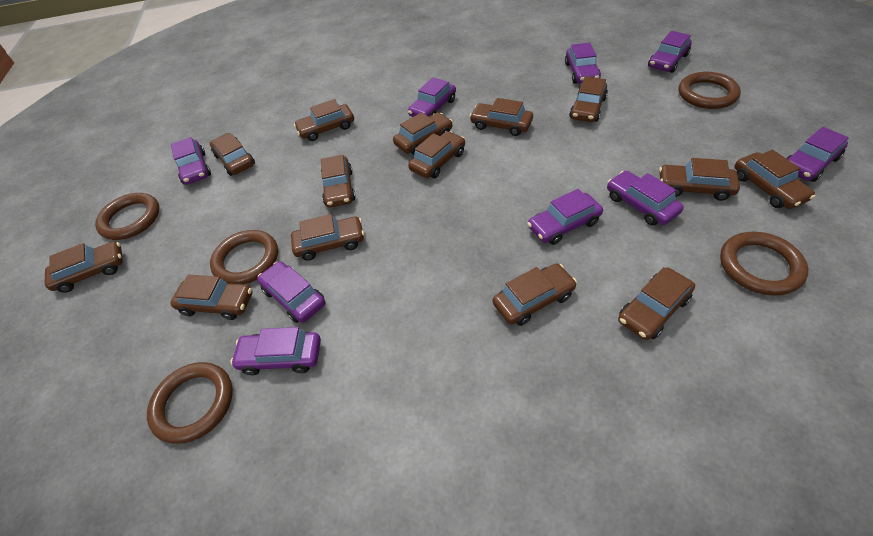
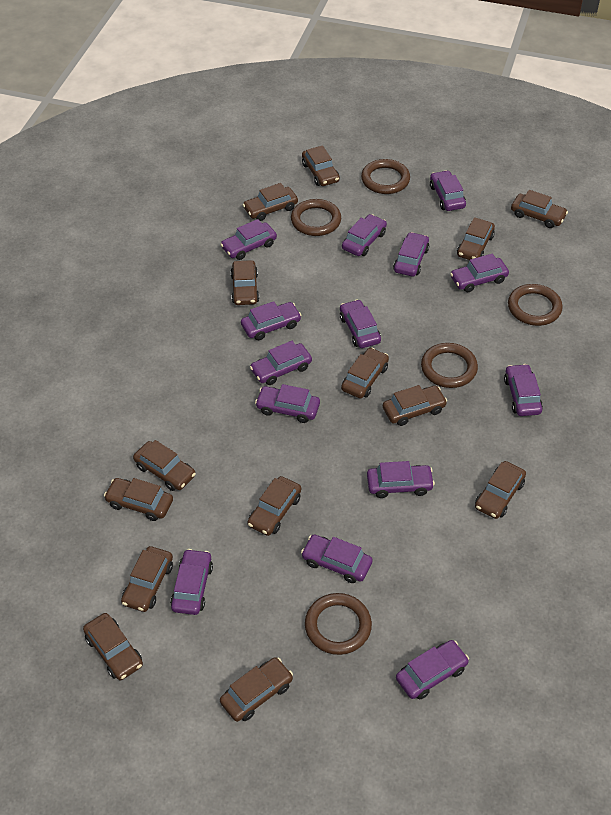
purple car: 9 -> 14

